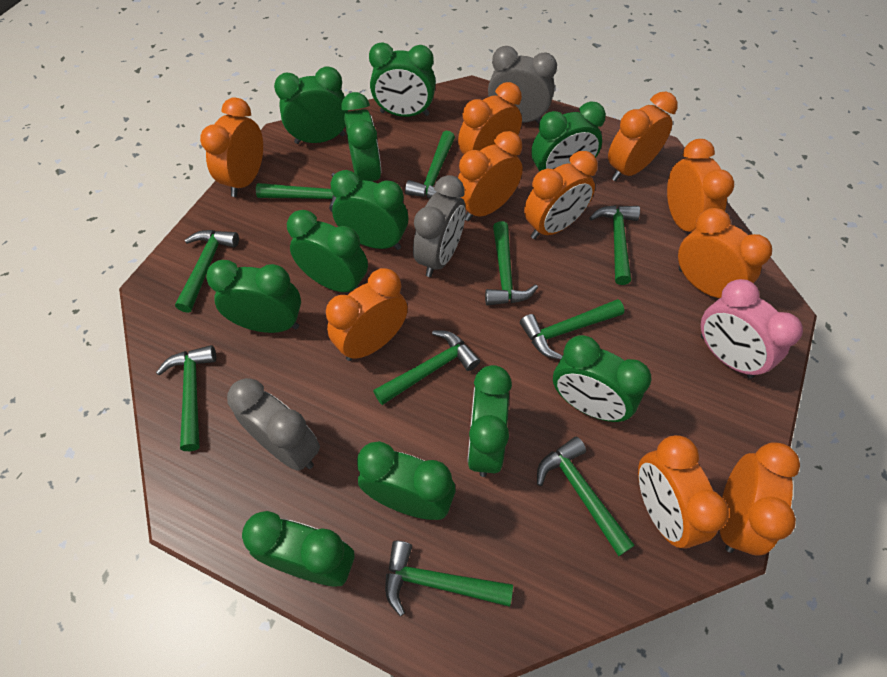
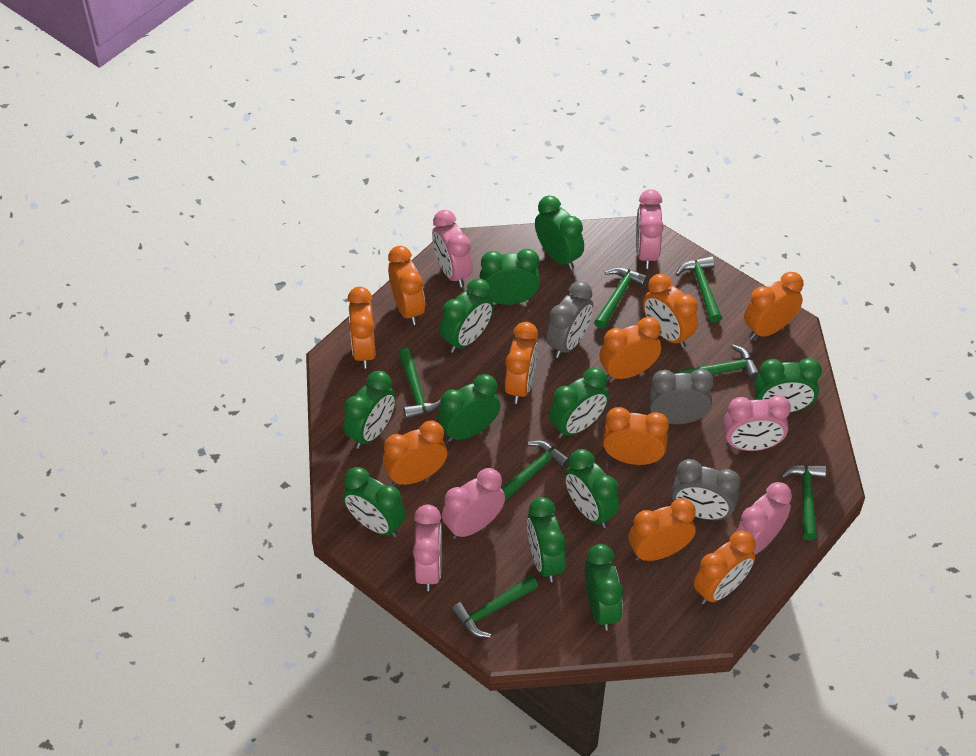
green hammer: 10 -> 7
pink clock: 1 -> 6

